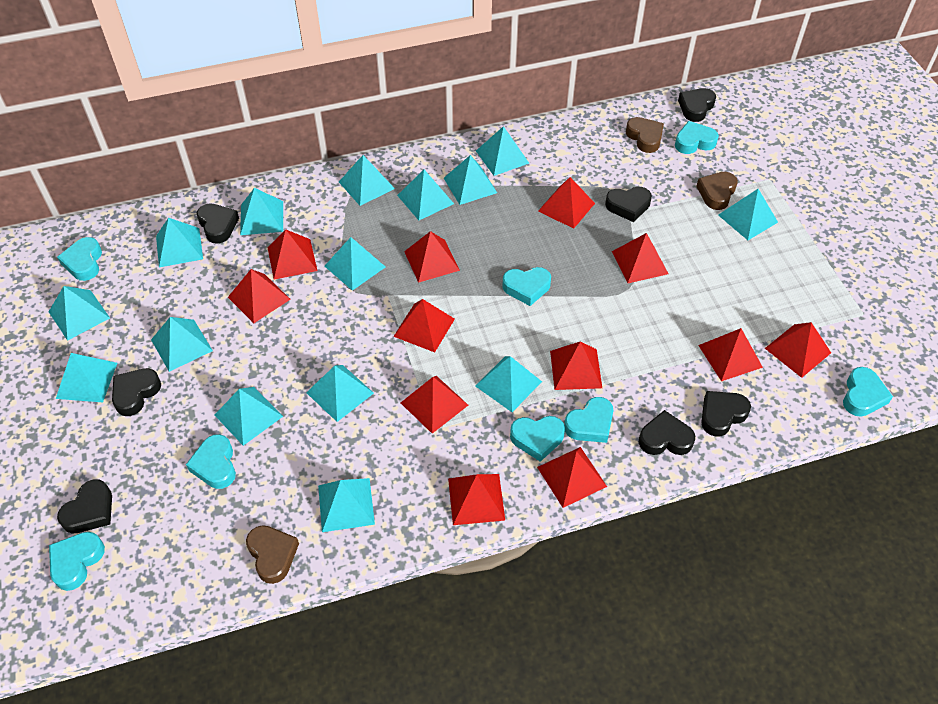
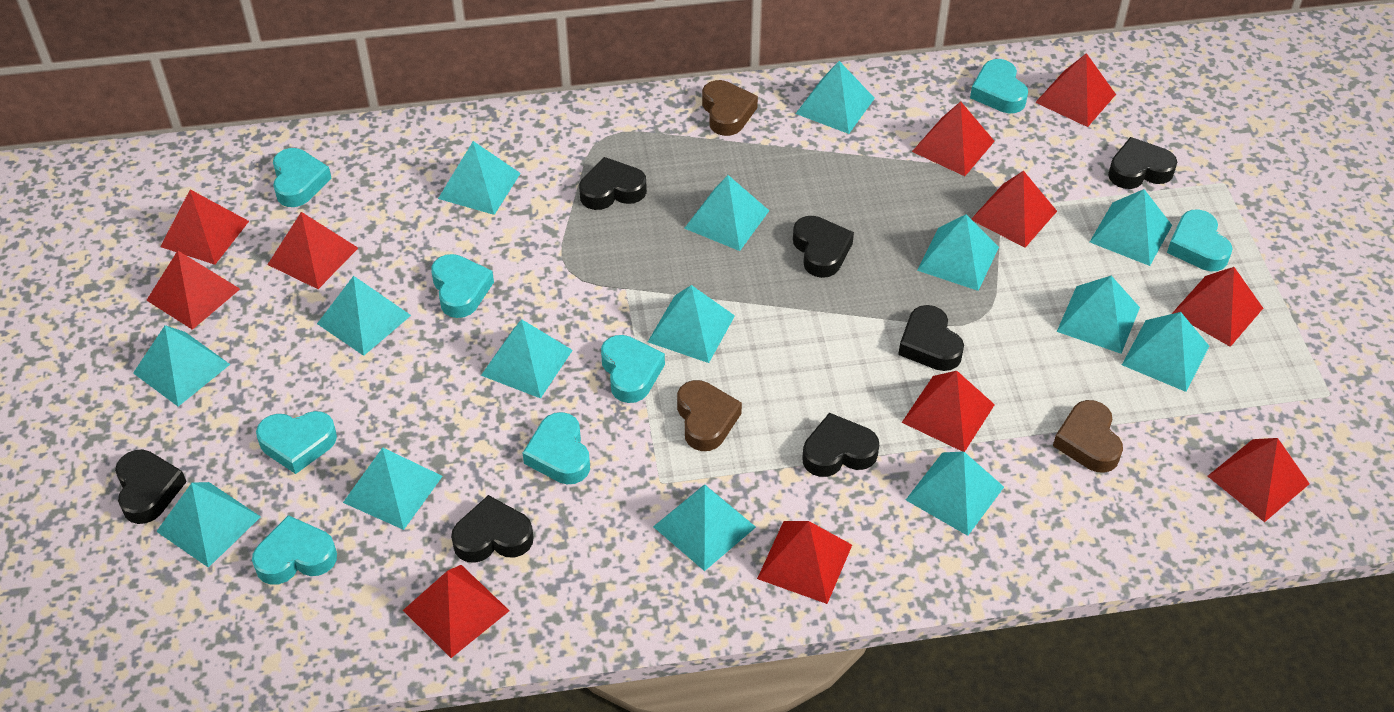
red pyramid: 12 -> 11

